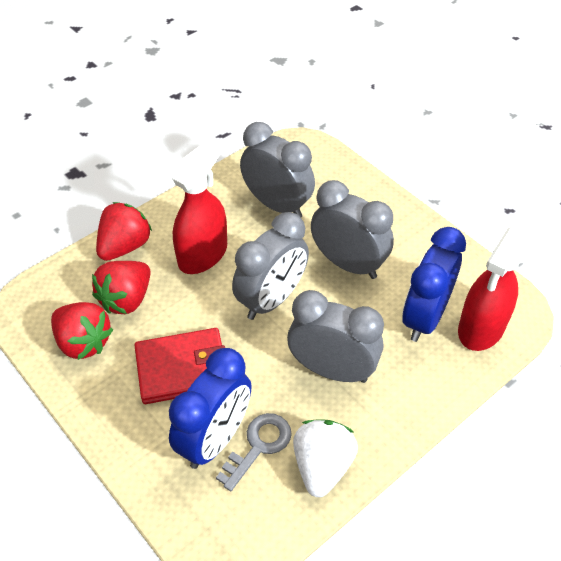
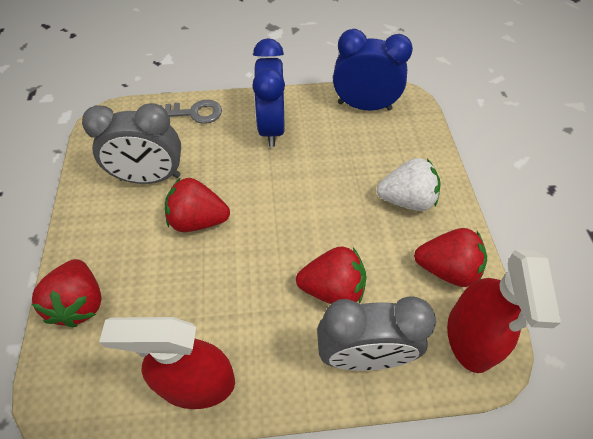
grey clock: 4 -> 2
red strawberry: 3 -> 4
red wallet: 1 -> 0

